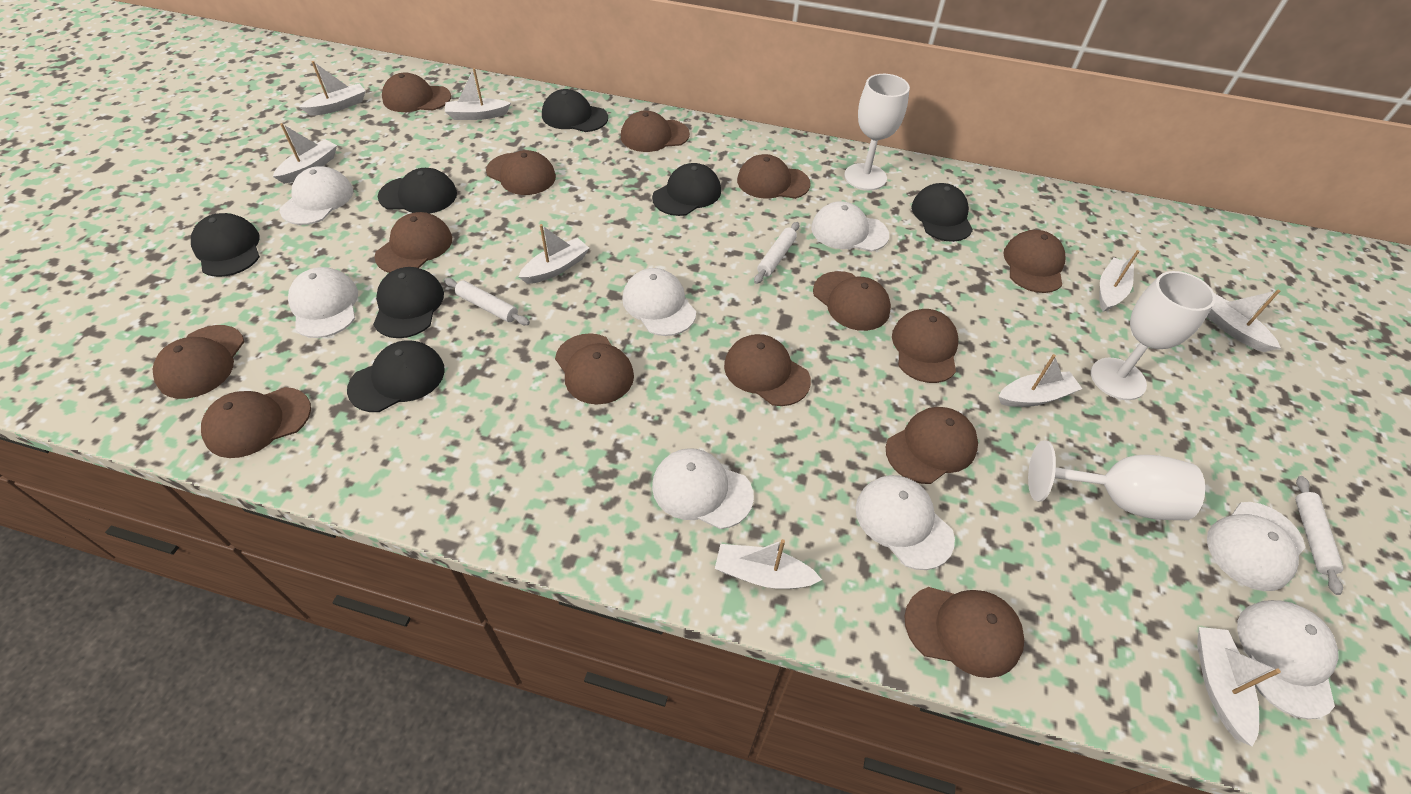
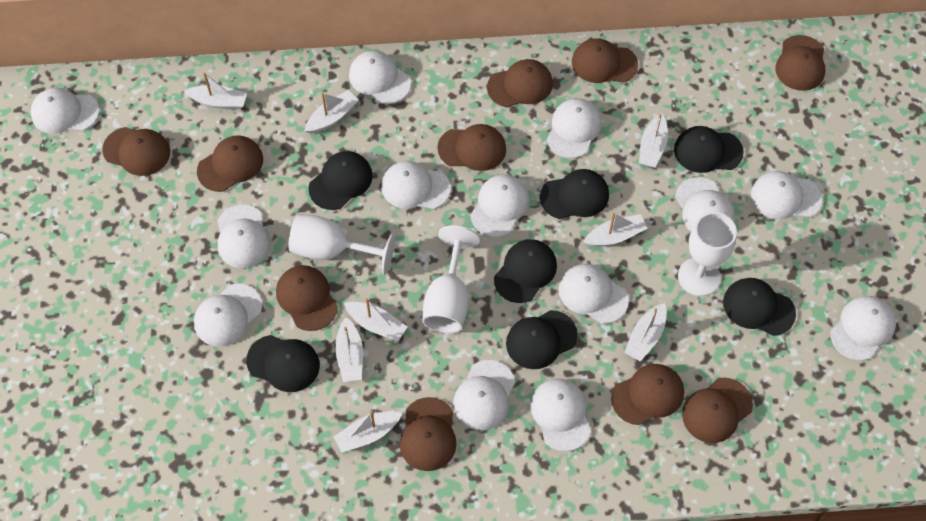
brown cap: 14 -> 10
white boat: 9 -> 8
white cap: 8 -> 13
white rolling pin: 3 -> 0

